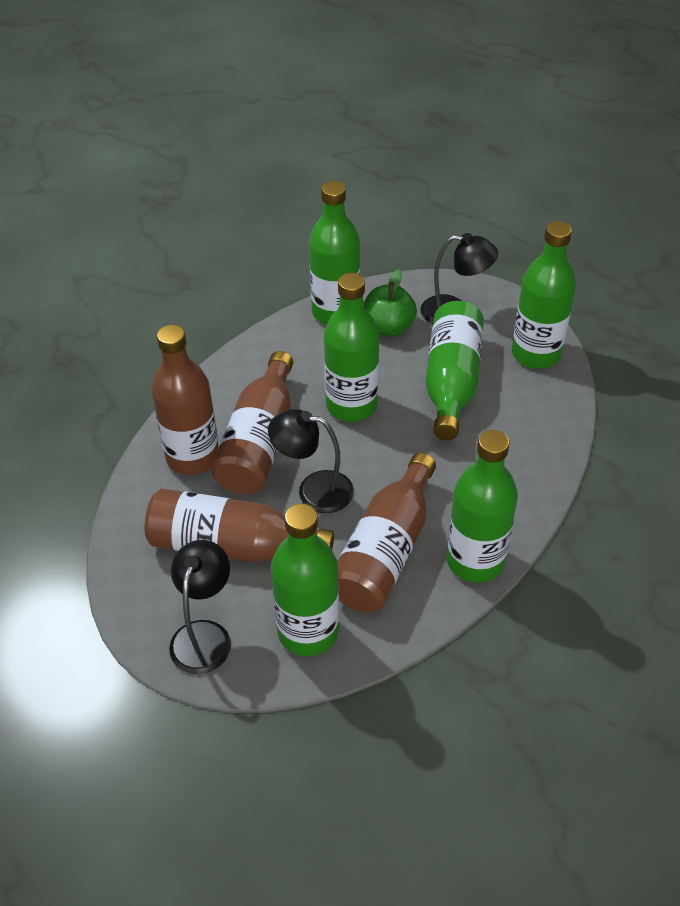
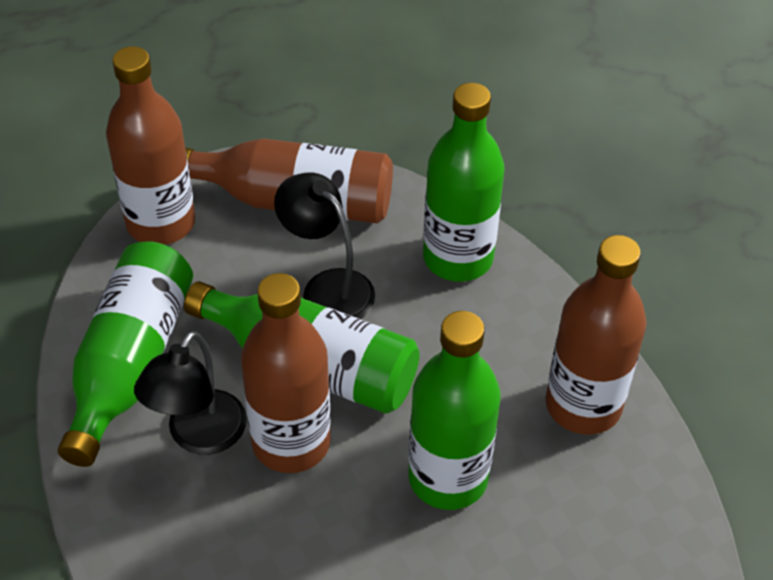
black lamp: 3 -> 2
green apple: 1 -> 0
green bottle: 6 -> 4

